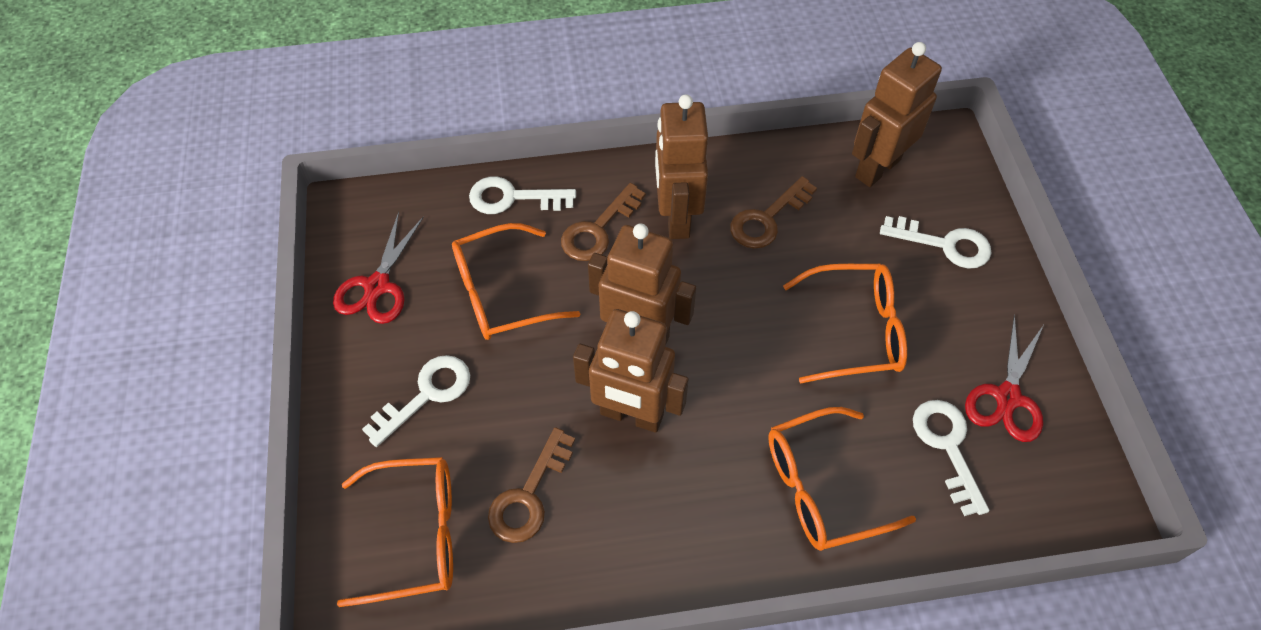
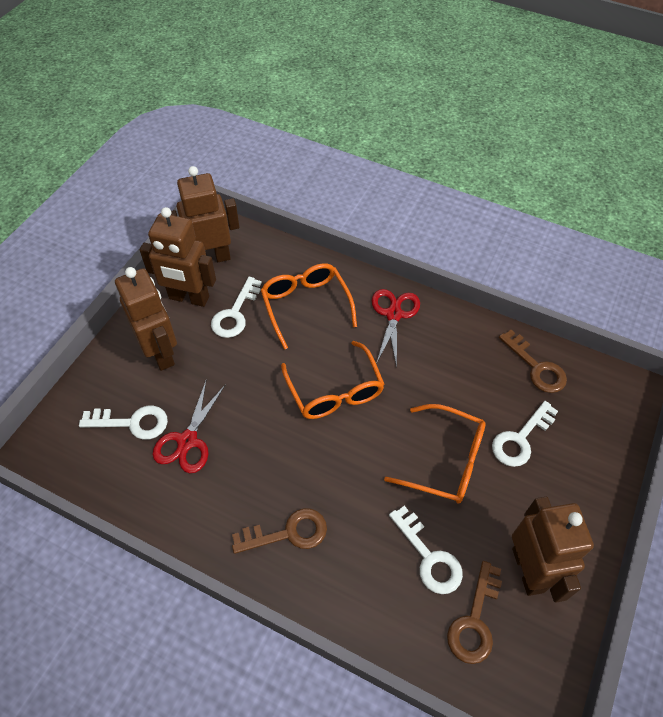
orange glasses: 4 -> 3

